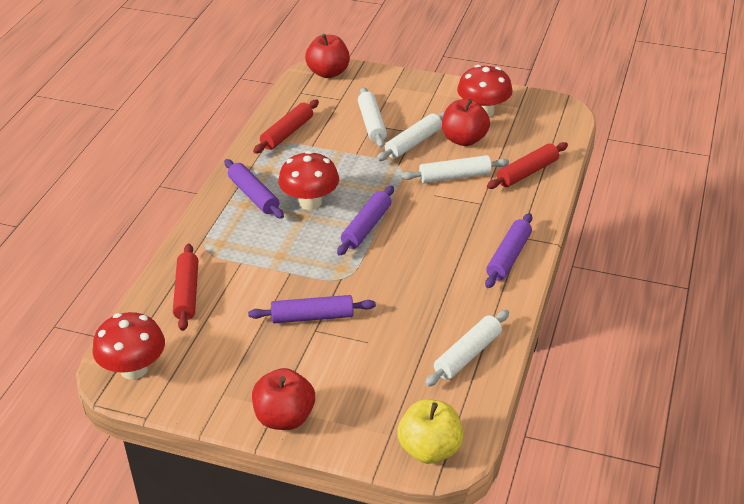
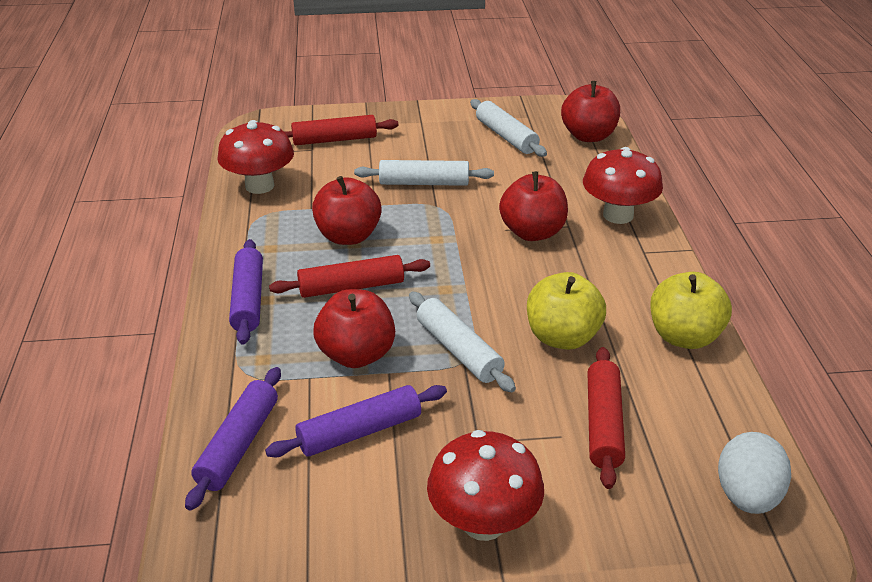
purple rolling pin: 4 -> 3
red apple: 3 -> 4
white egg: 0 -> 1
white rolling pin: 4 -> 3
yellow apple: 1 -> 2

